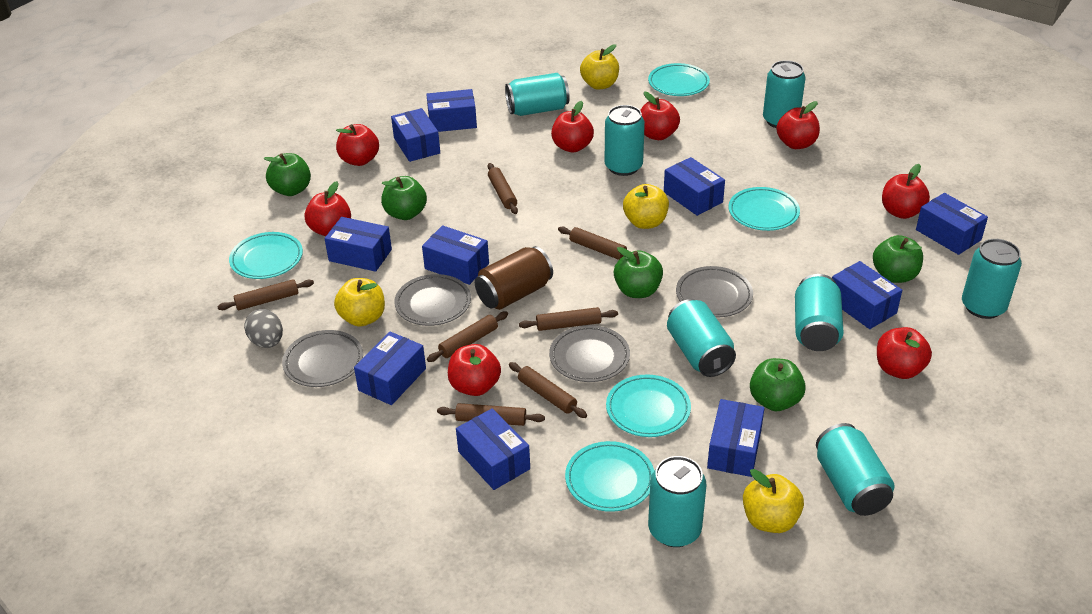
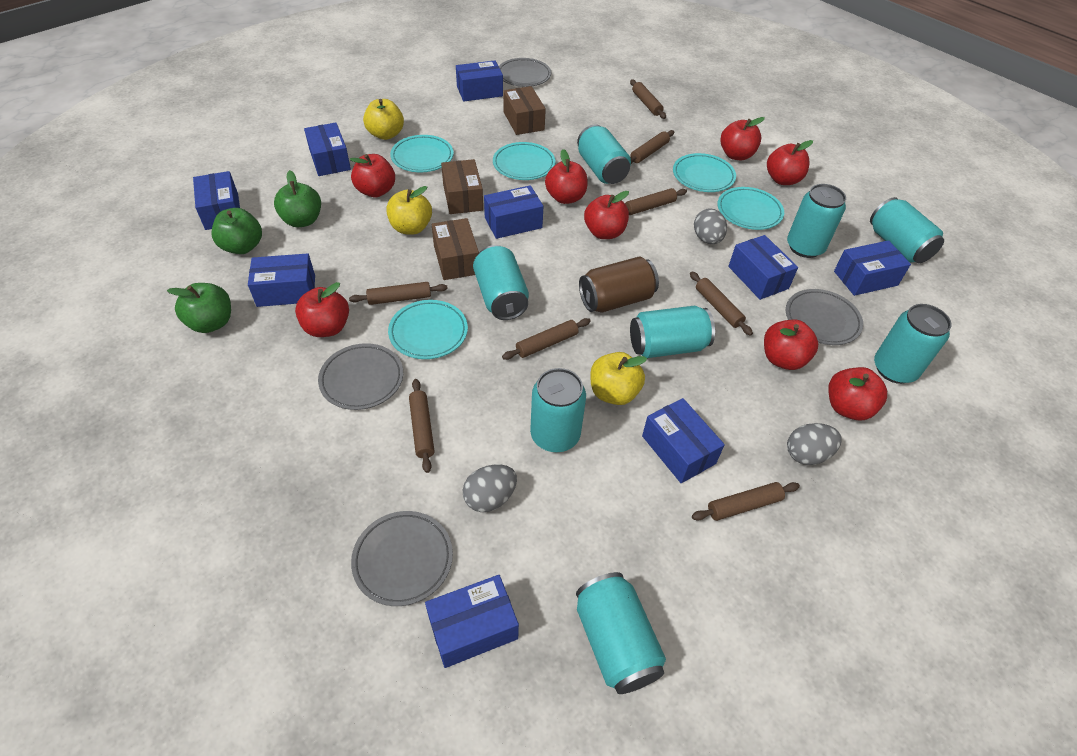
blue box: 10 -> 9
brown box: 0 -> 3
brown rolling pin: 7 -> 8
green apple: 5 -> 3
grey egg: 1 -> 3
yellow apple: 4 -> 3

